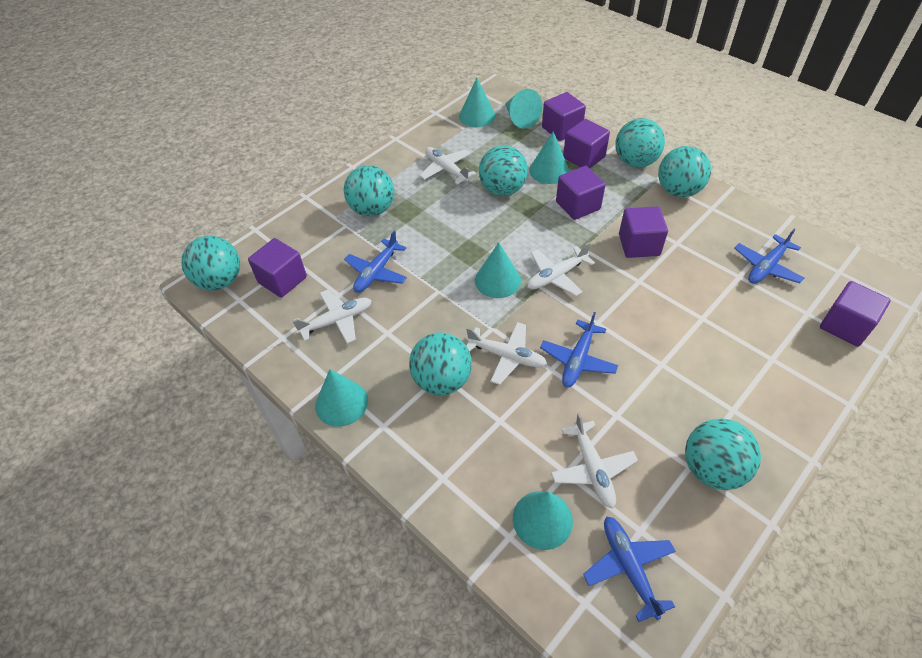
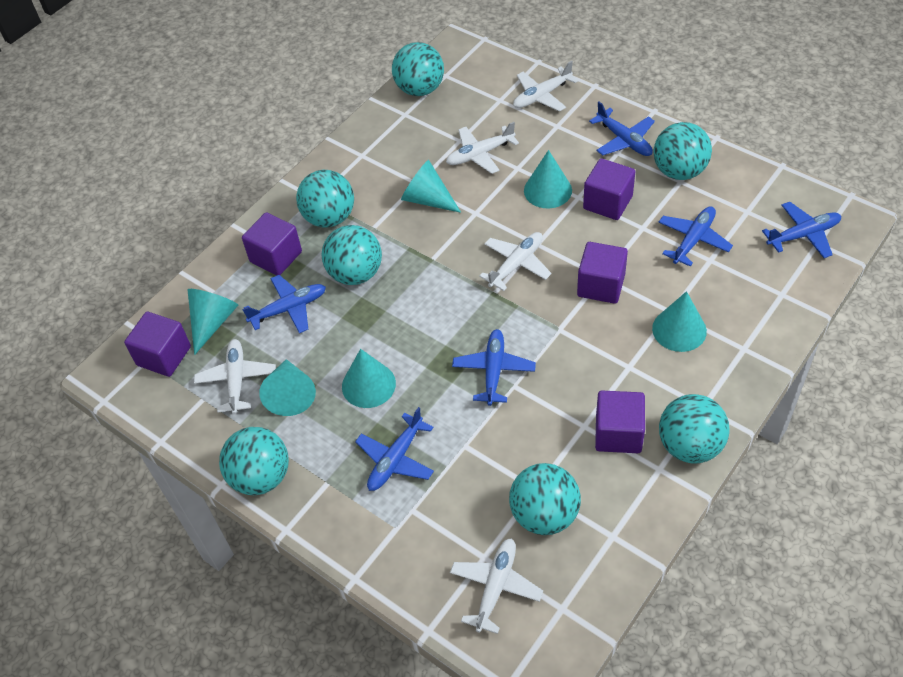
blue plane: 4 -> 6
purple cube: 6 -> 5

